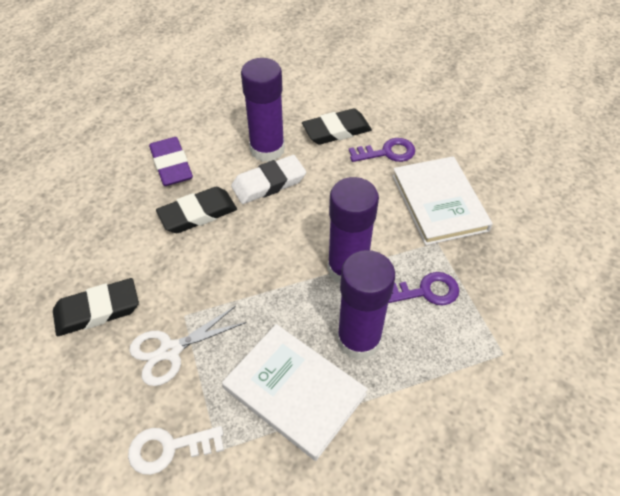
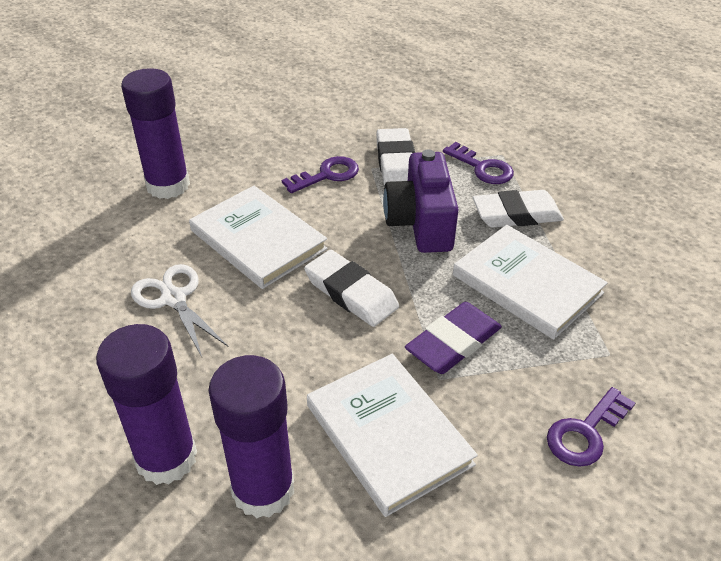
black eraser: 3 -> 0
purple camera: 0 -> 1
purple key: 2 -> 3
white book: 2 -> 3
white eraser: 1 -> 3
white key: 1 -> 0

